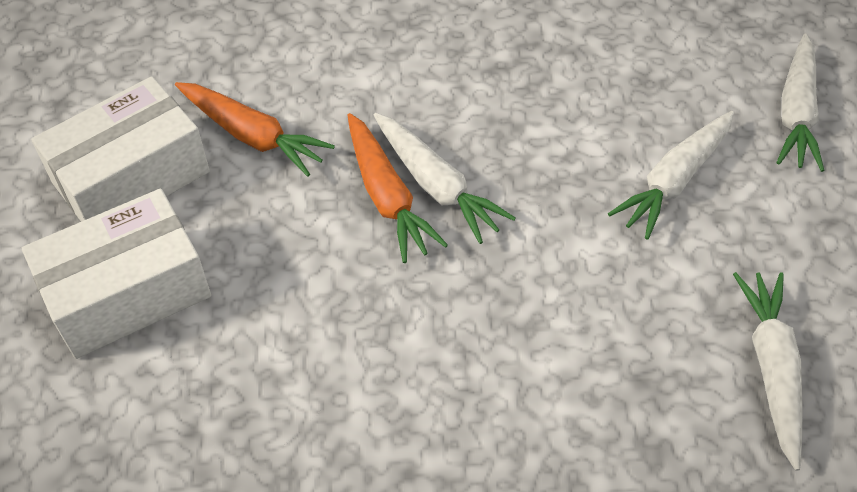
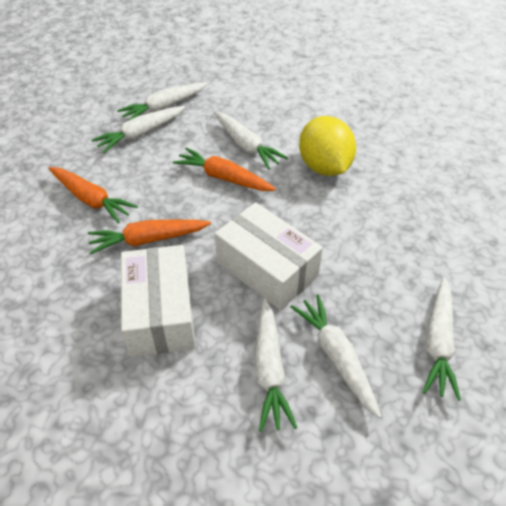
orange carrot: 2 -> 3
white carrot: 4 -> 6
yellow lemon: 0 -> 1

